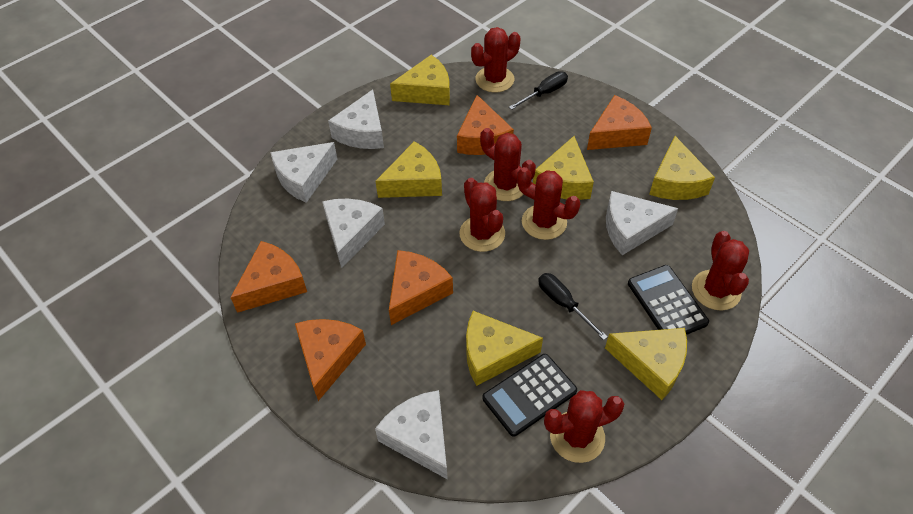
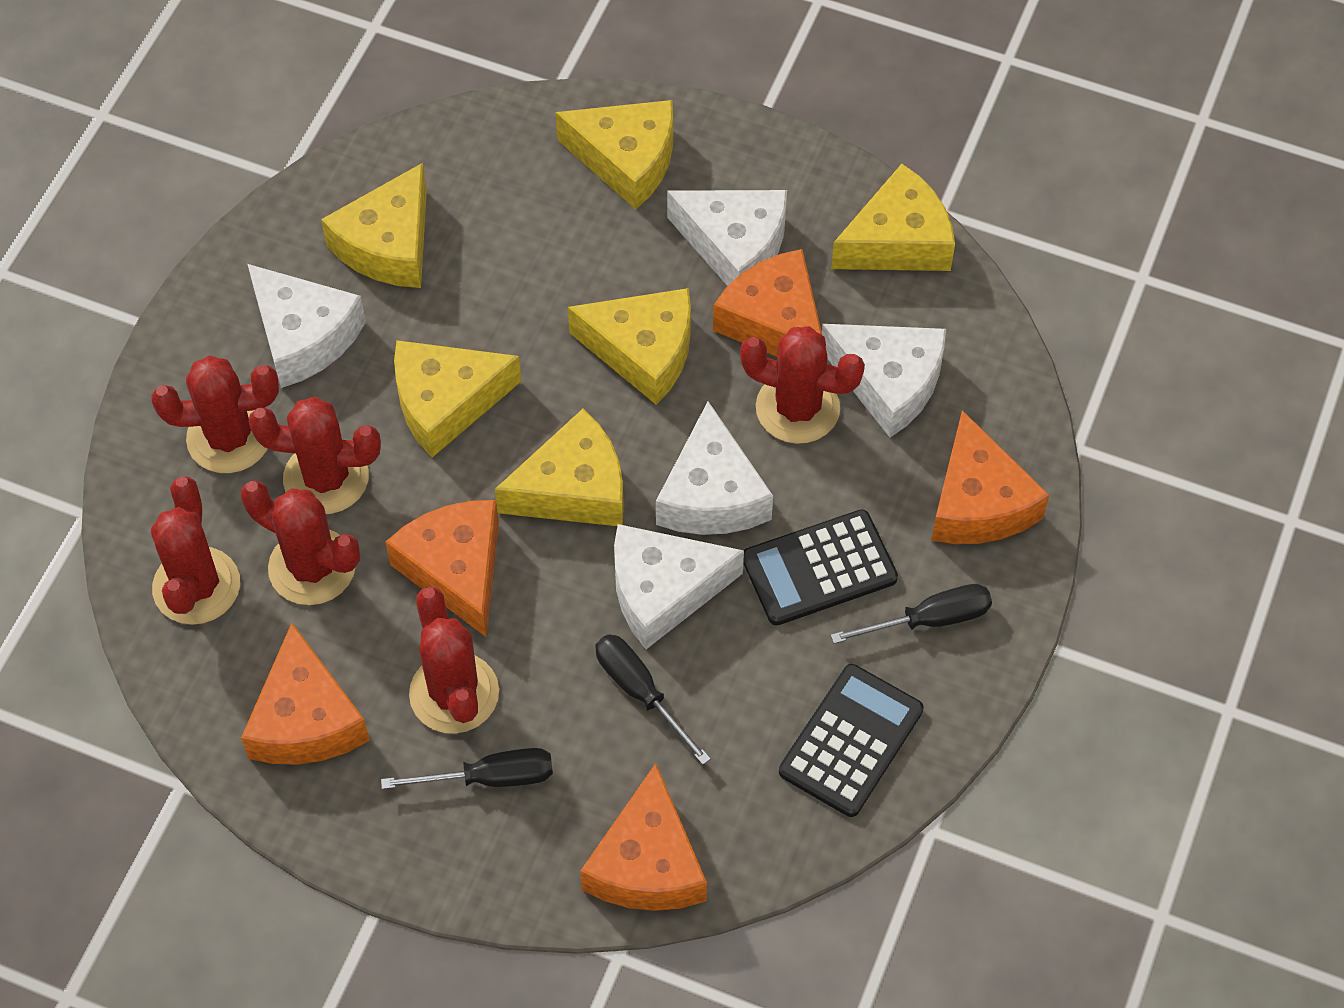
black screwdriver: 2 -> 3

